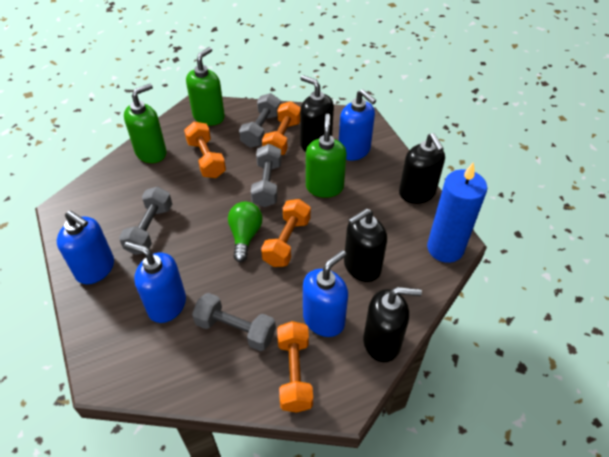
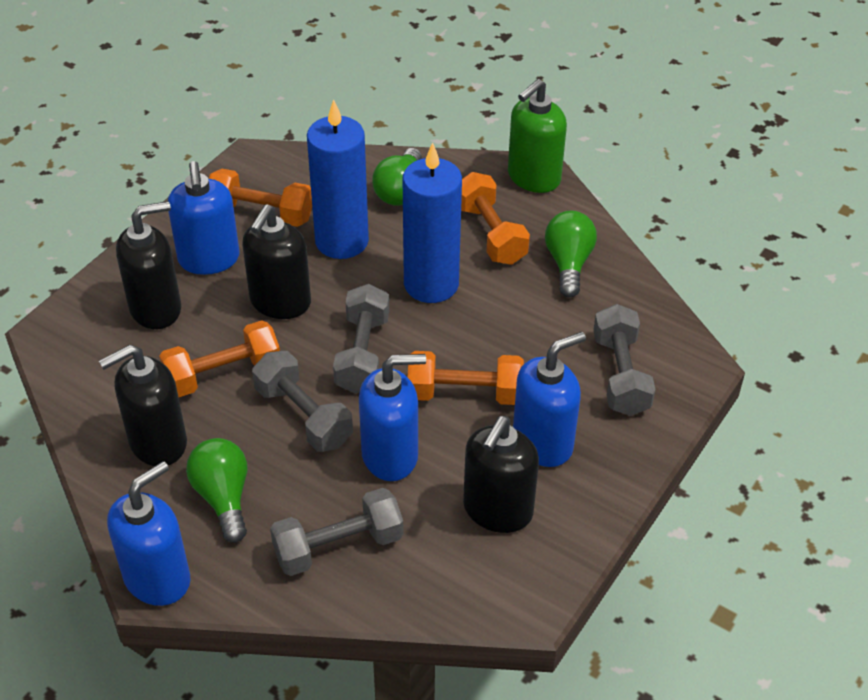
blue candle: 1 -> 2
green light bulb: 1 -> 3
green soap dispenser: 3 -> 1

